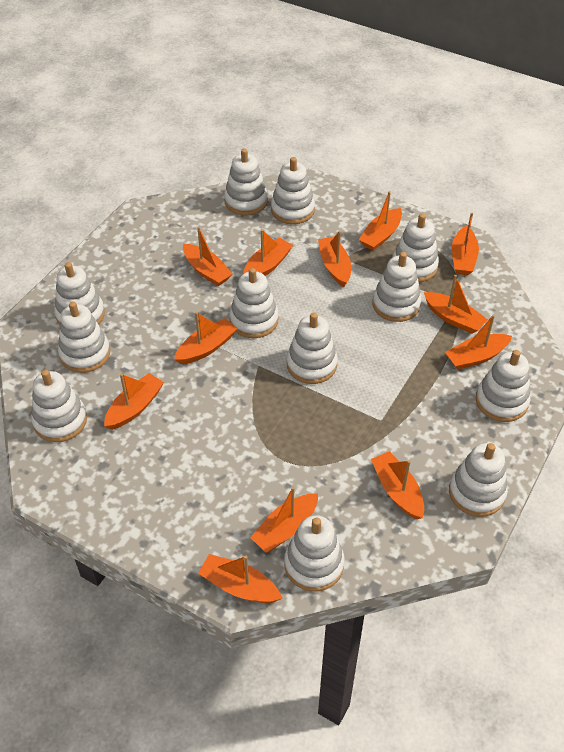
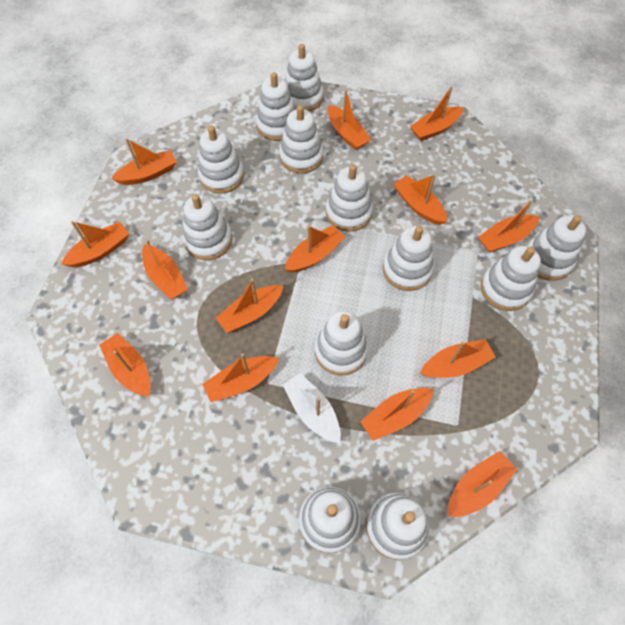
orange boat: 12 -> 14
white boat: 0 -> 1

